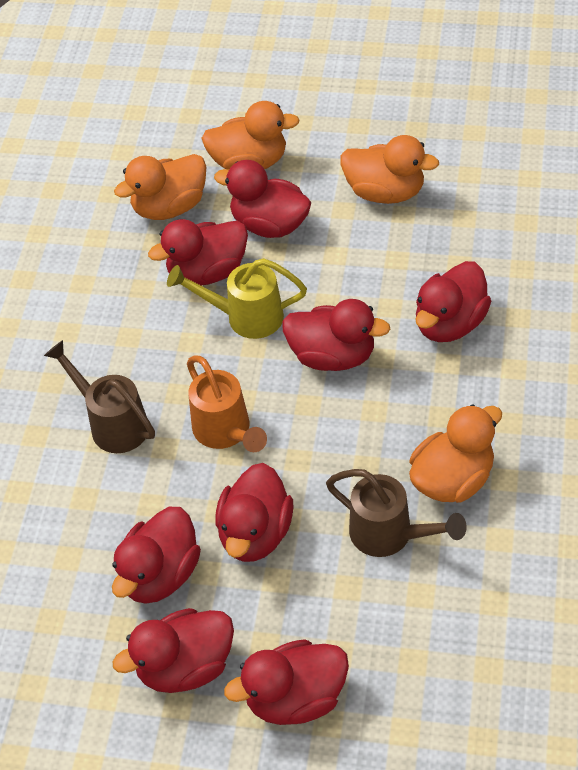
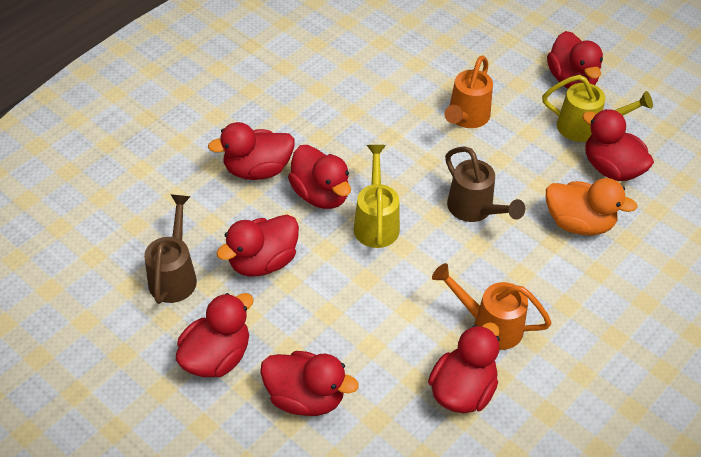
orange duck: 4 -> 1
orange watering can: 1 -> 2
yellow watering can: 1 -> 2

